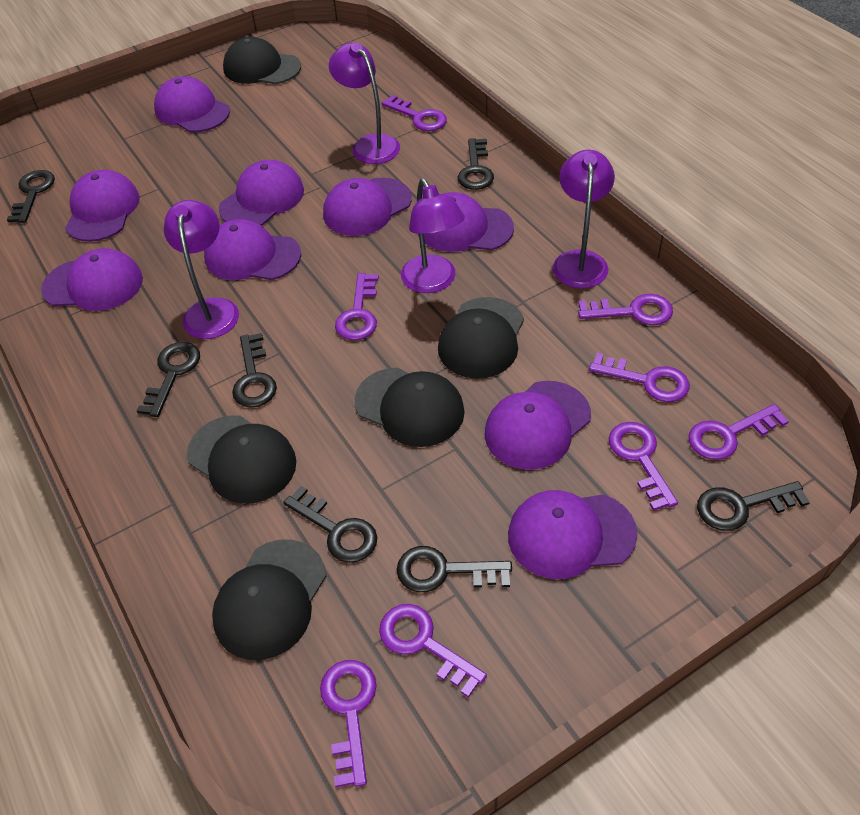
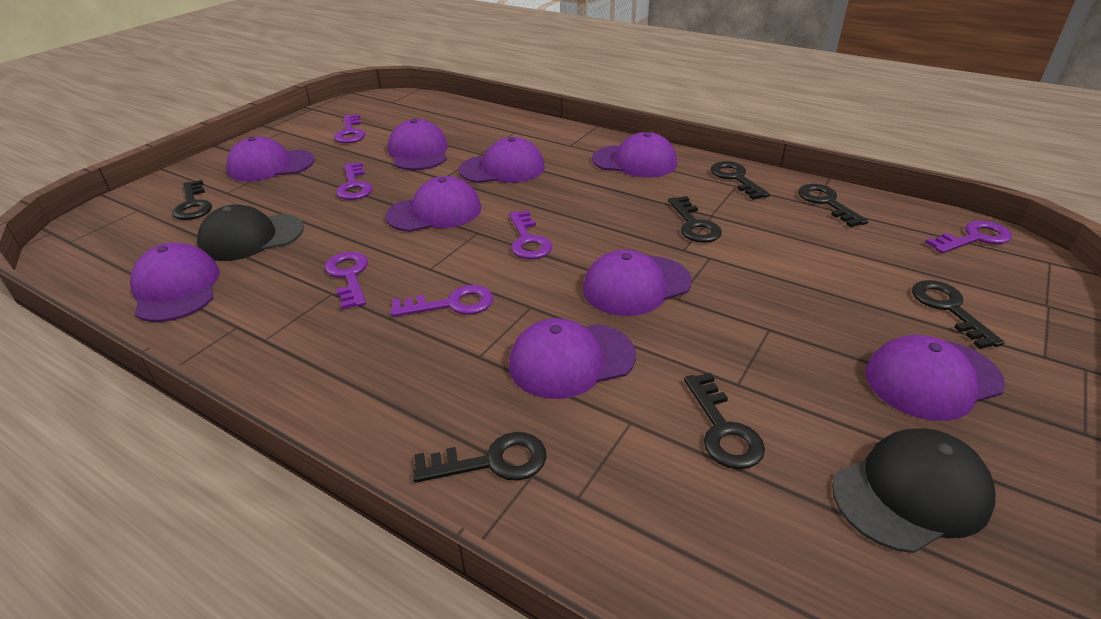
black cap: 5 -> 2
purple key: 8 -> 6
purple lamp: 4 -> 0

